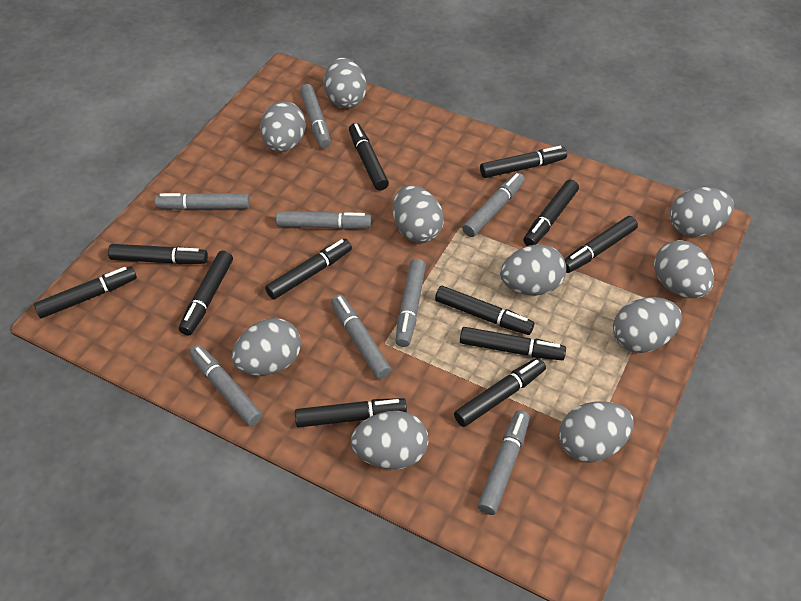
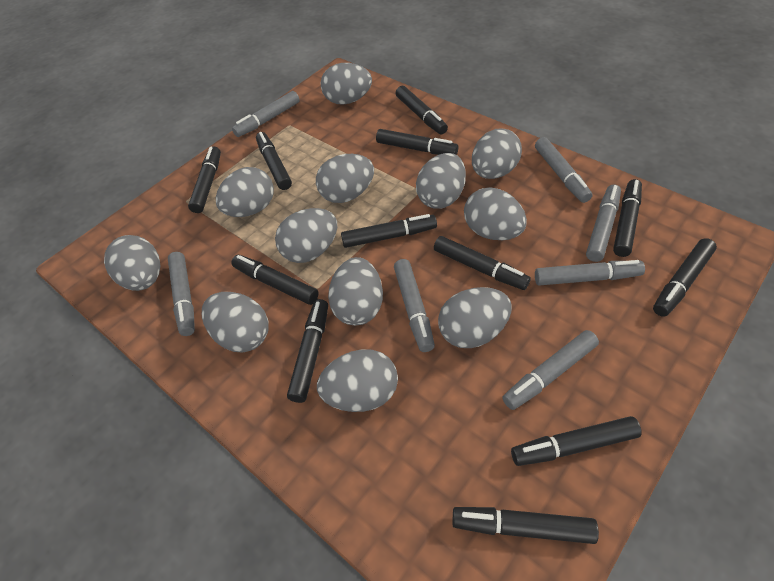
grey egg: 10 -> 12
grey marker: 8 -> 7

